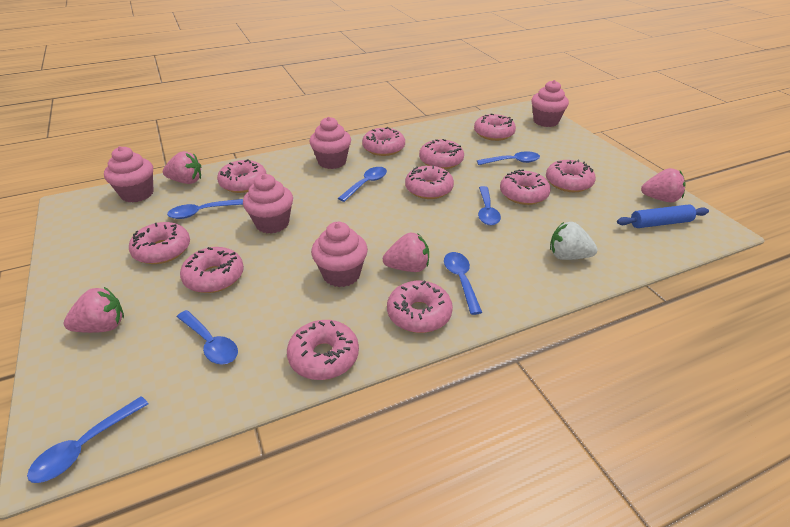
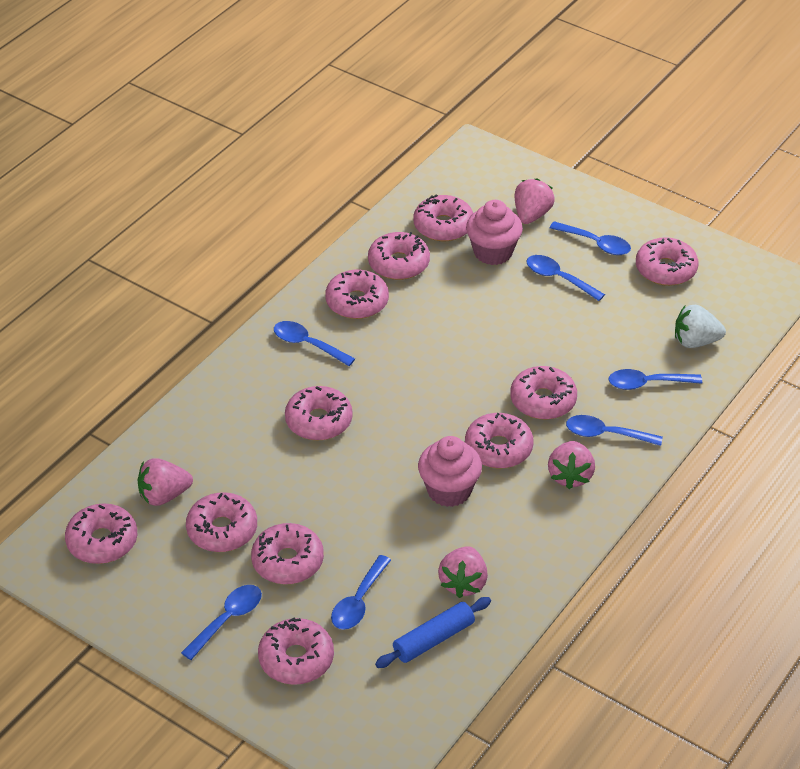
pink cupcake: 5 -> 2

